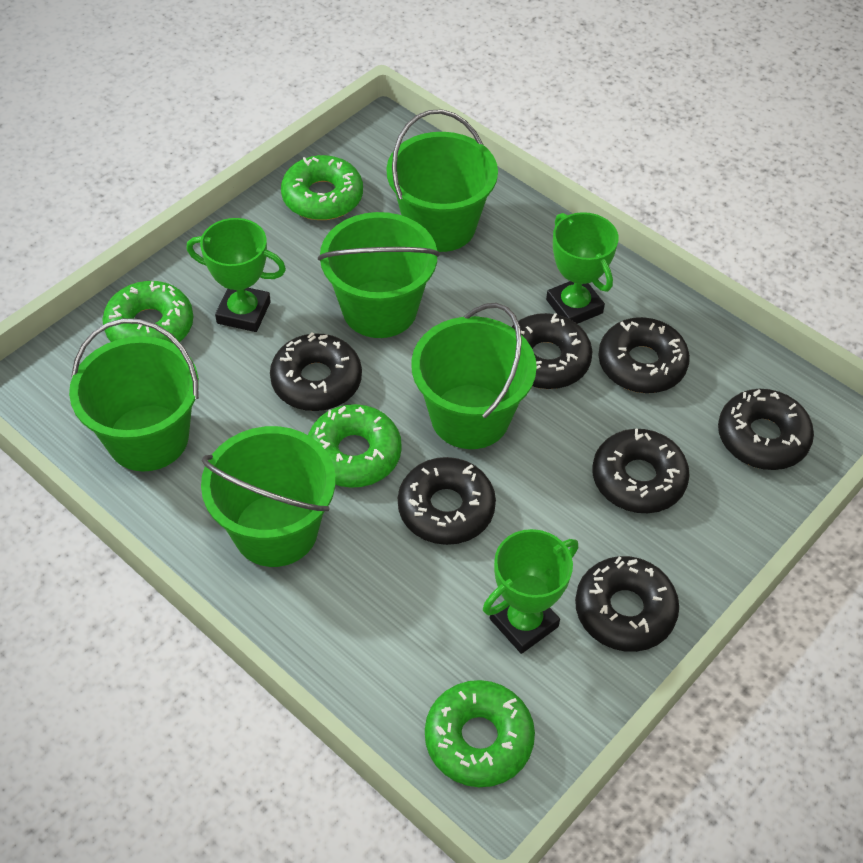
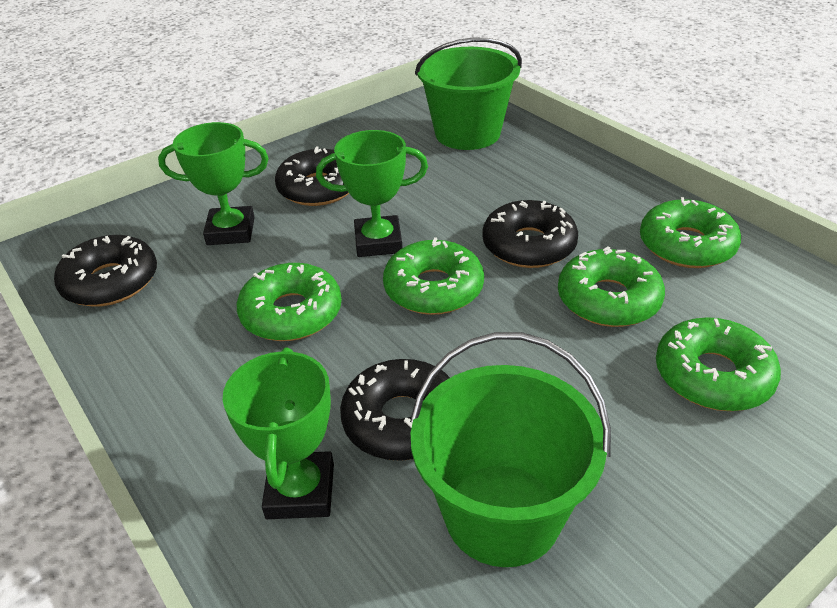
black donut: 7 -> 4
green bucket: 5 -> 2
green donut: 4 -> 5

